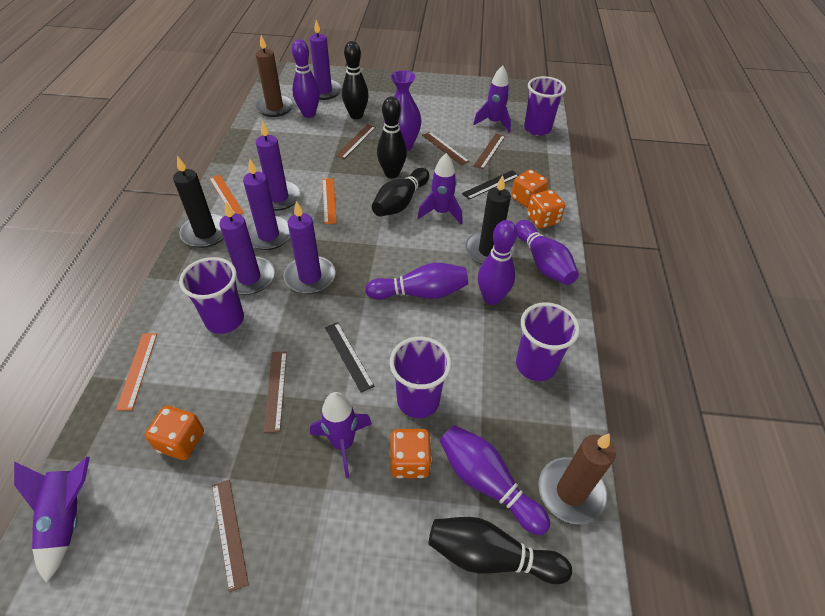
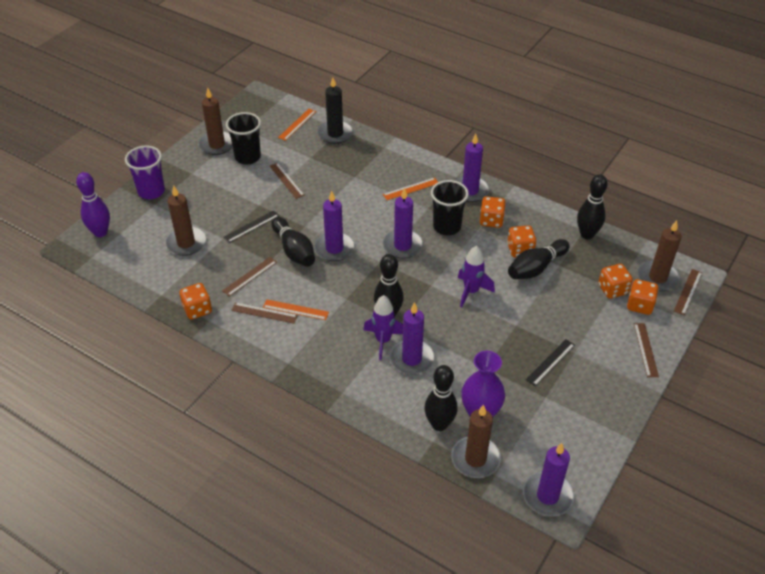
black bowling pin: 4 -> 5
black candle: 2 -> 1
black cup: 0 -> 2
brown candle: 2 -> 4
orange dice: 4 -> 5
purple bowling pin: 5 -> 1
purple cup: 4 -> 1
purple rocket: 4 -> 2

